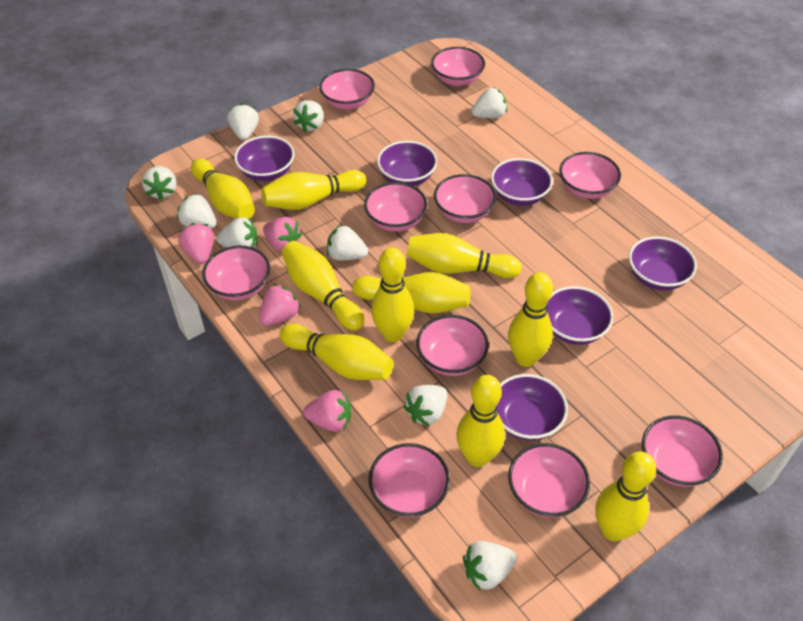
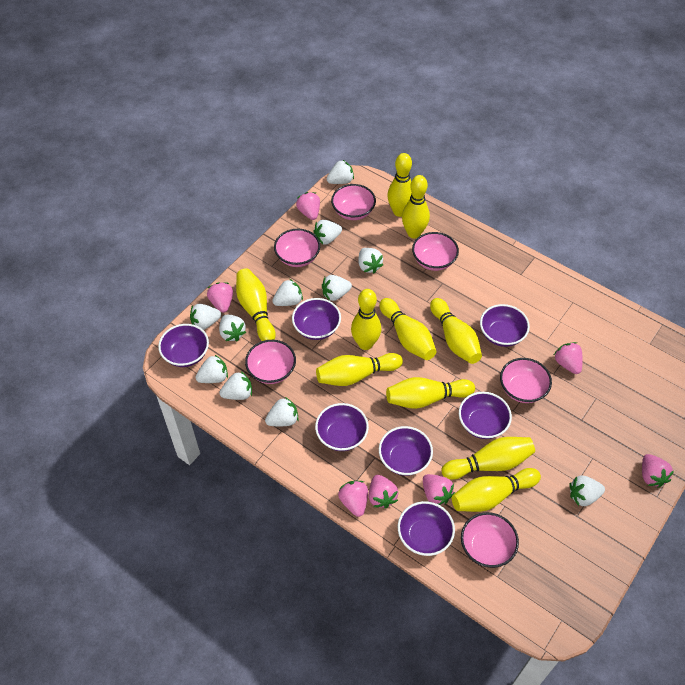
pink bowl: 10 -> 6
pink strawberry: 4 -> 7
purple bowl: 6 -> 7
white strawberry: 9 -> 11

